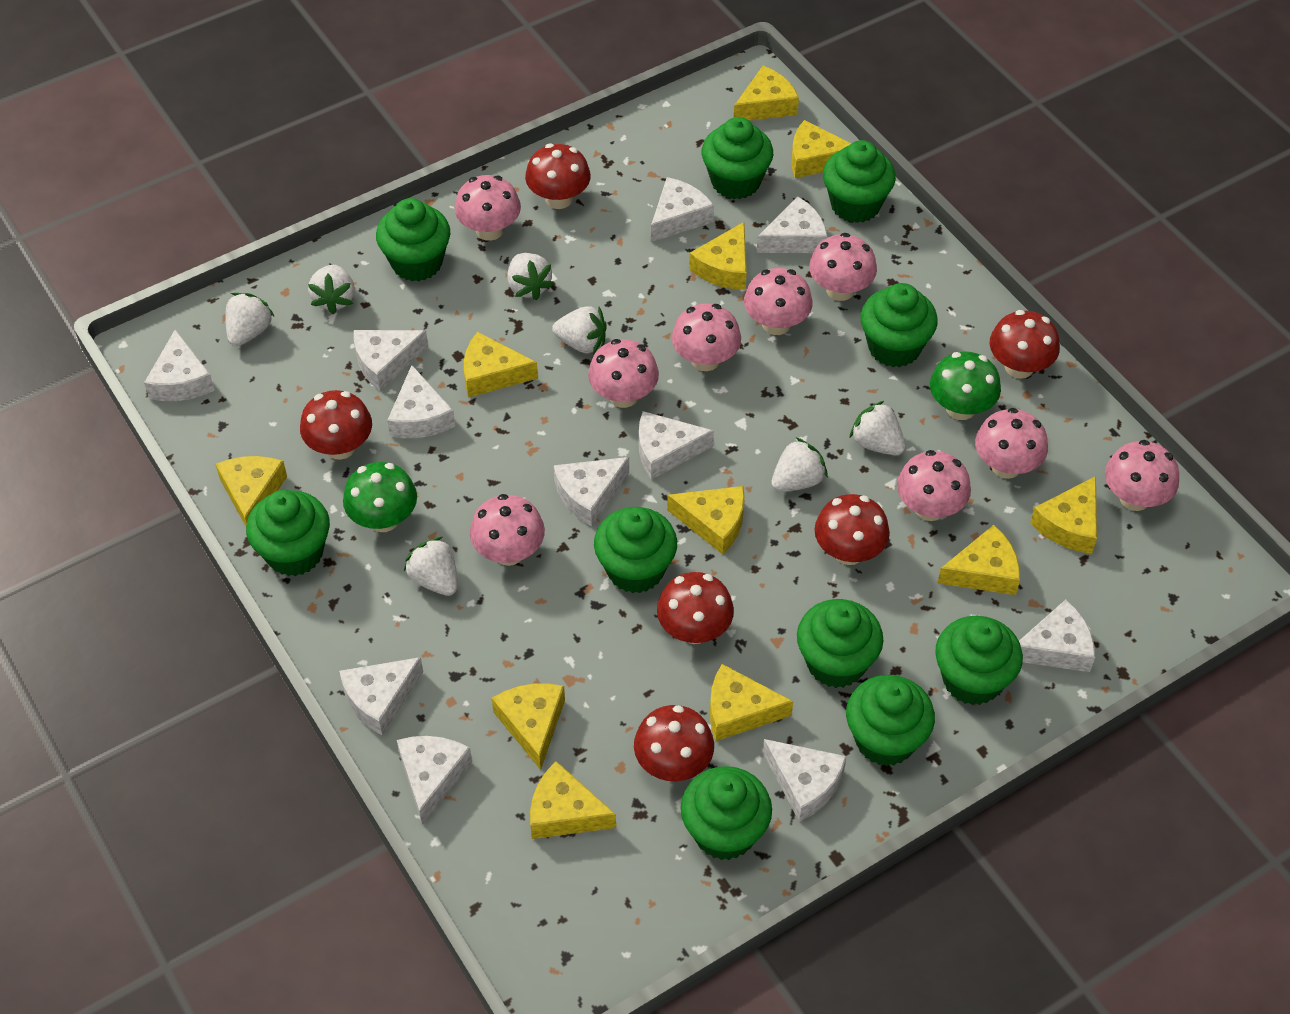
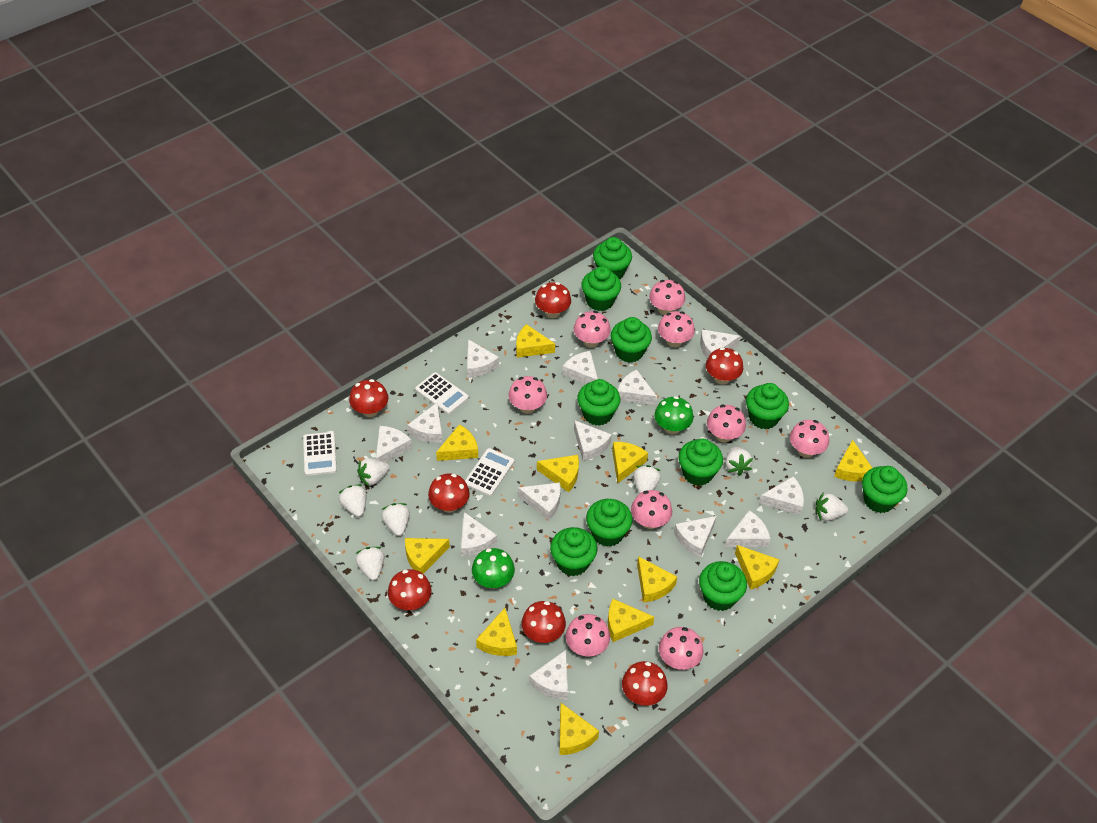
red mushroom: 6 -> 7
white calculator: 0 -> 3
white cheese: 11 -> 13

